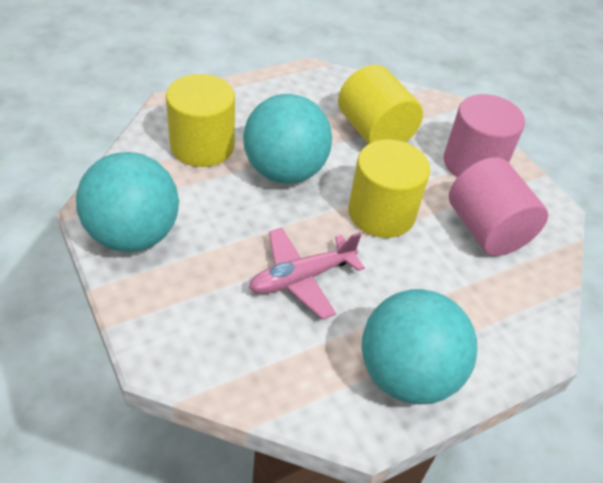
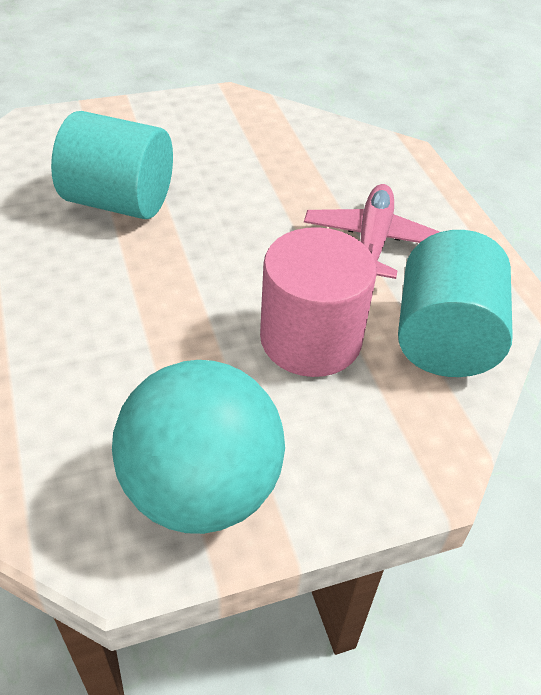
pink cylinder: 2 -> 1
turquoise ball: 3 -> 1
turquoise cylinder: 0 -> 2
yellow cylinder: 3 -> 0

